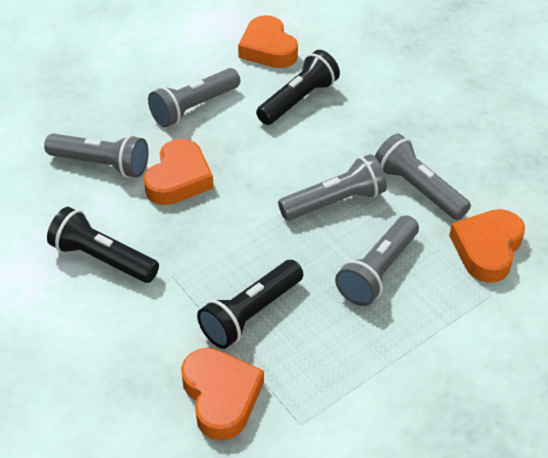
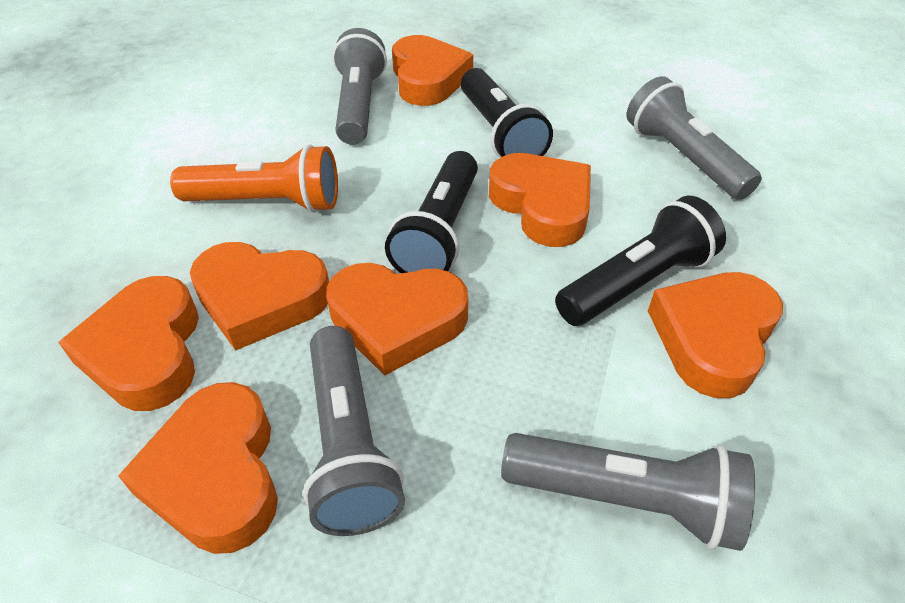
grey flashlight: 5 -> 4
orange flashlight: 0 -> 1
orange heart: 4 -> 7

